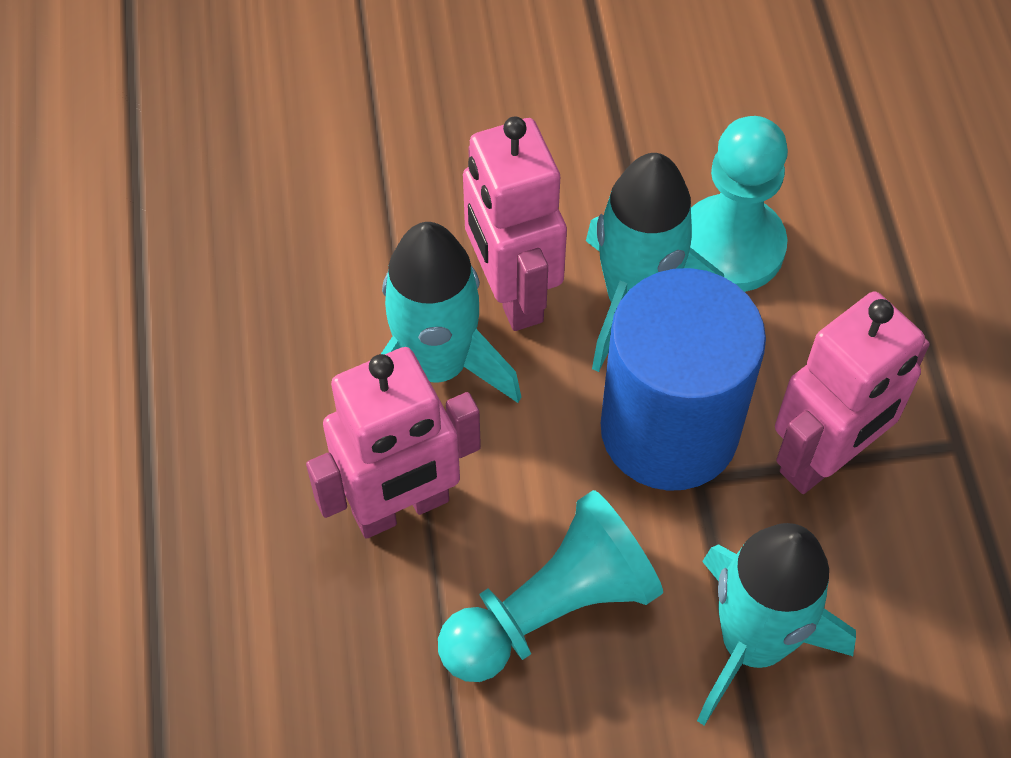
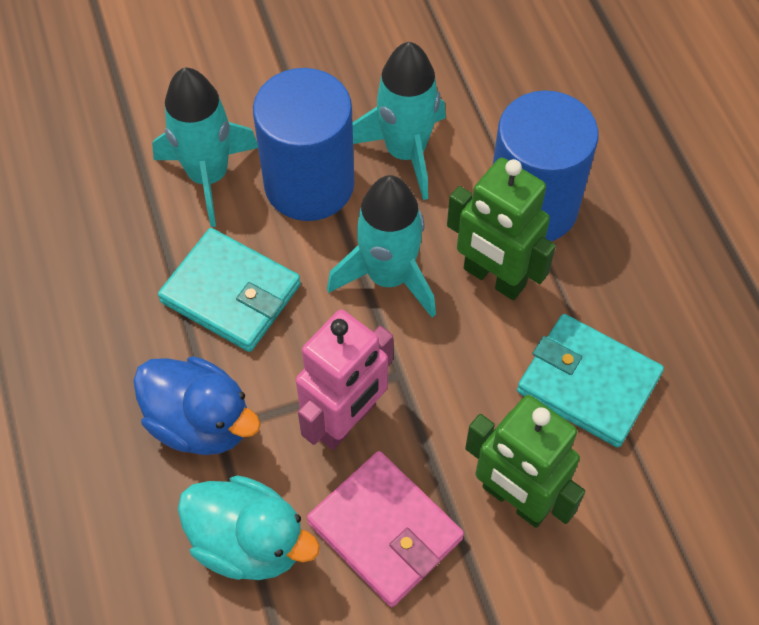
blue cylinder: 1 -> 2
blue duck: 0 -> 1
green robot: 0 -> 2
pink robot: 3 -> 1
pink wallet: 0 -> 1
turquoise duck: 0 -> 1
turquoise pawn: 2 -> 0
turquoise wallet: 0 -> 2

